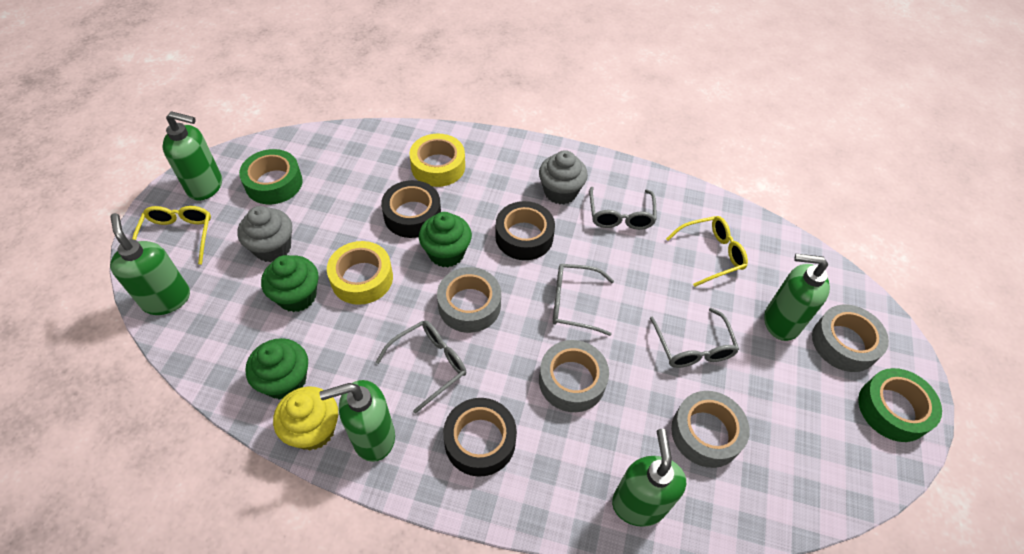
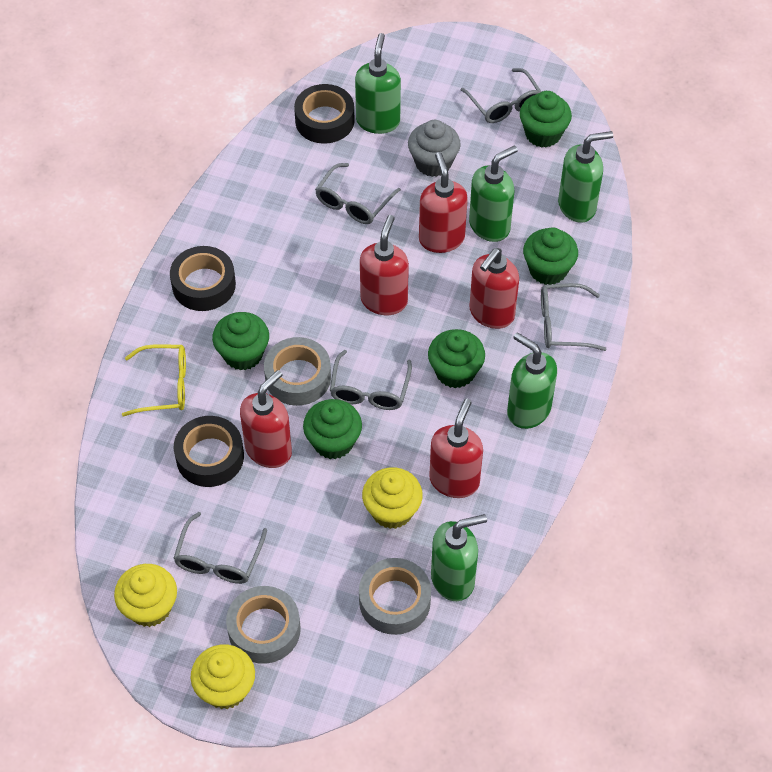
green cupcake: 3 -> 5
green tape: 2 -> 0
grey cupcake: 2 -> 1
grey glasses: 4 -> 5
grey tape: 4 -> 3
red soap dispenser: 0 -> 5
yellow cupcake: 1 -> 3
yellow glasses: 2 -> 1
yellow tape: 2 -> 0

